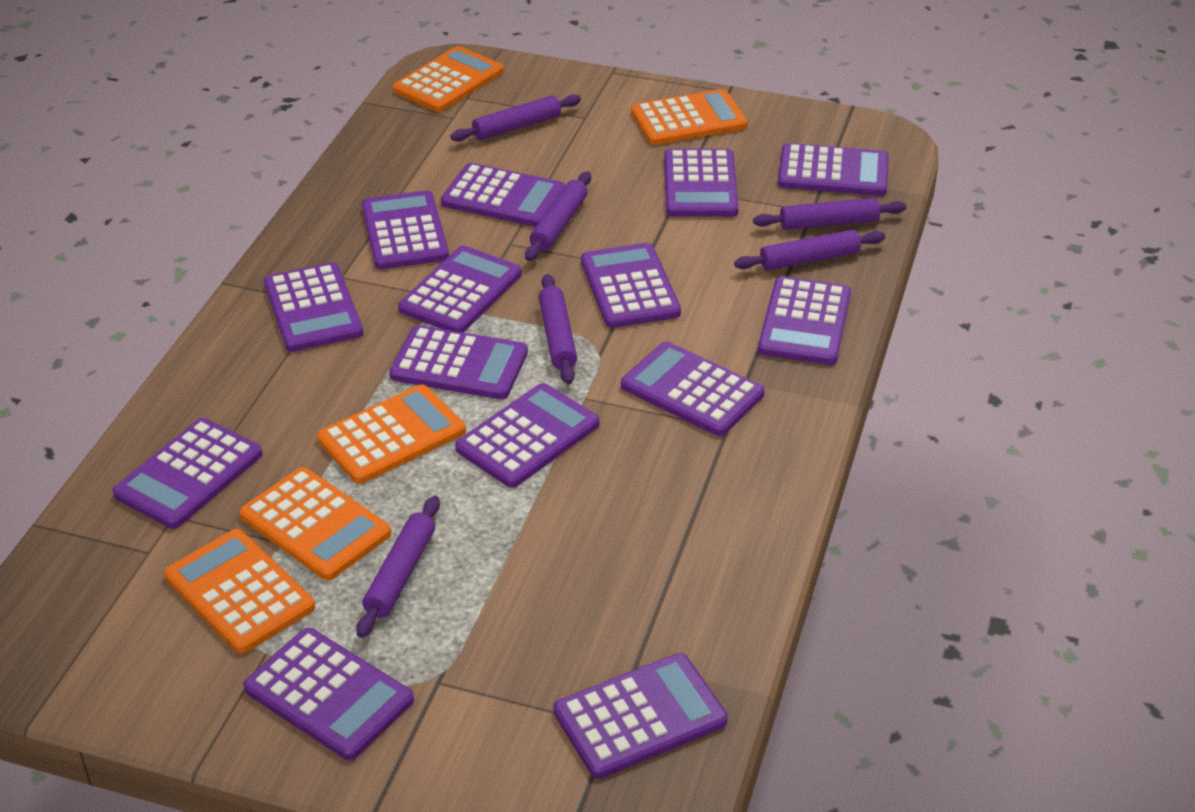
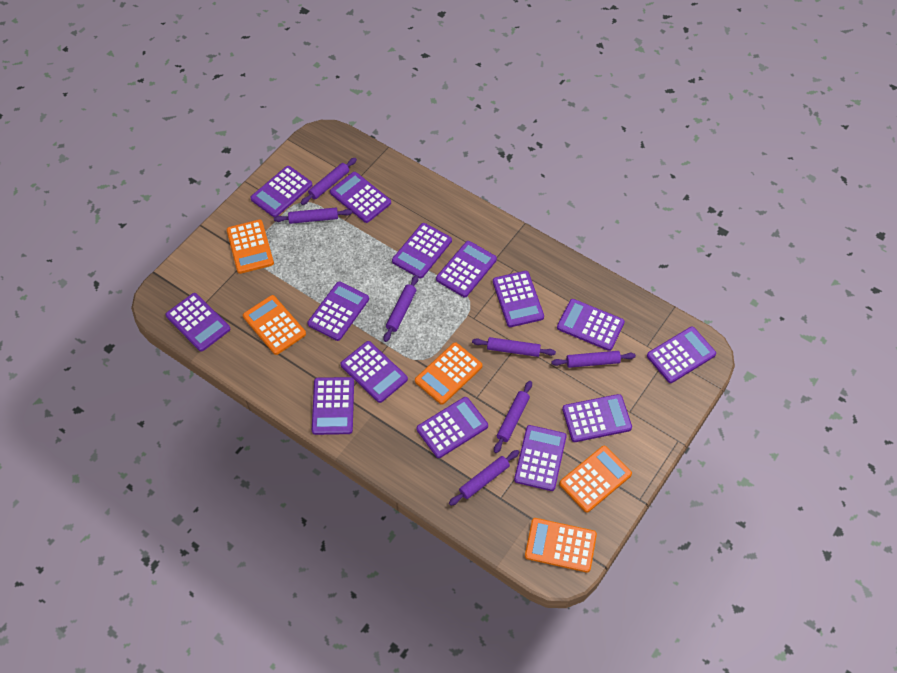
purple rolling pin: 6 -> 7

